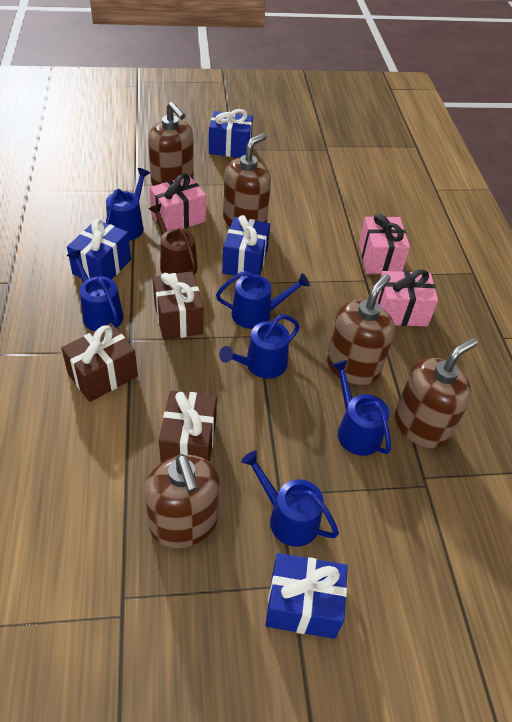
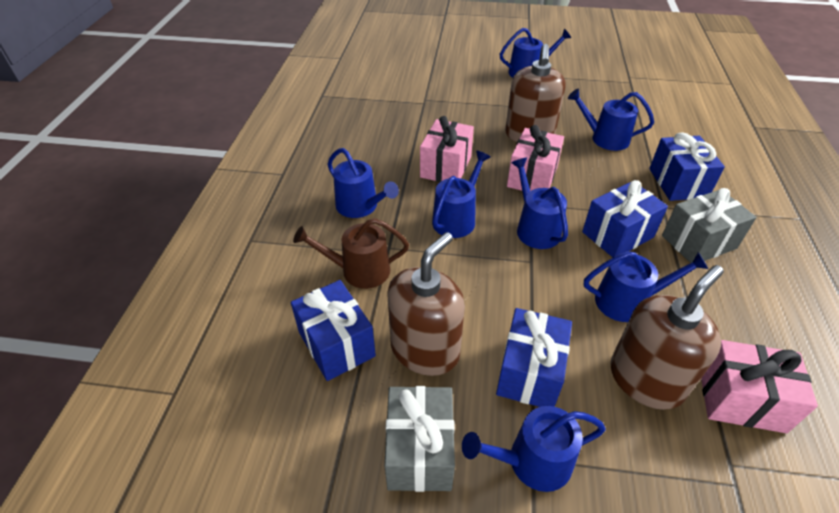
blue watering can: 6 -> 7
brown gift: 3 -> 0
brown soap dispenser: 5 -> 3
grey gift: 0 -> 2

